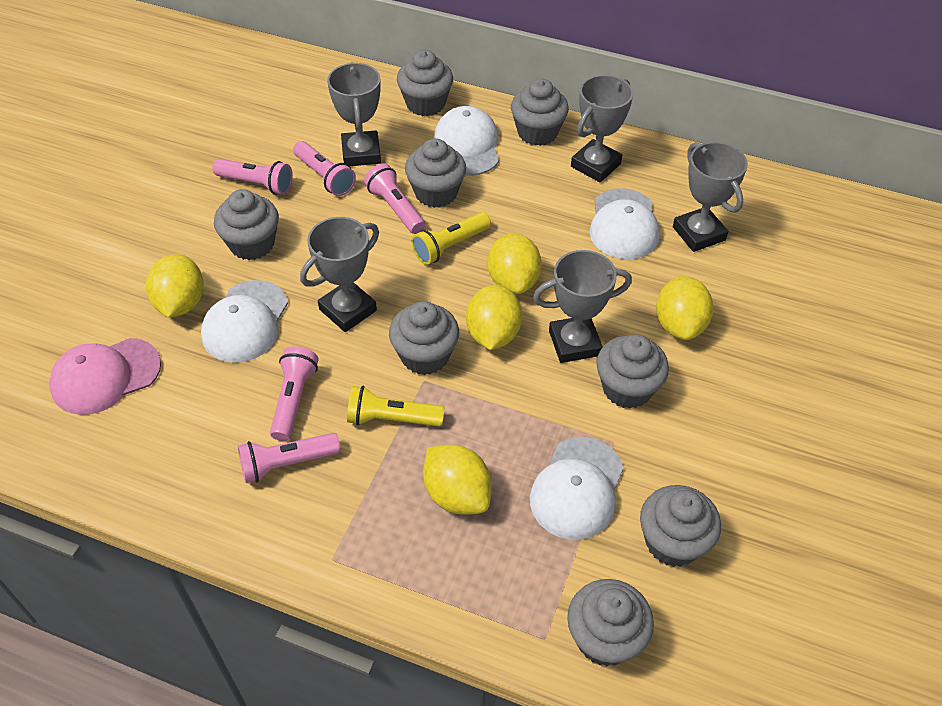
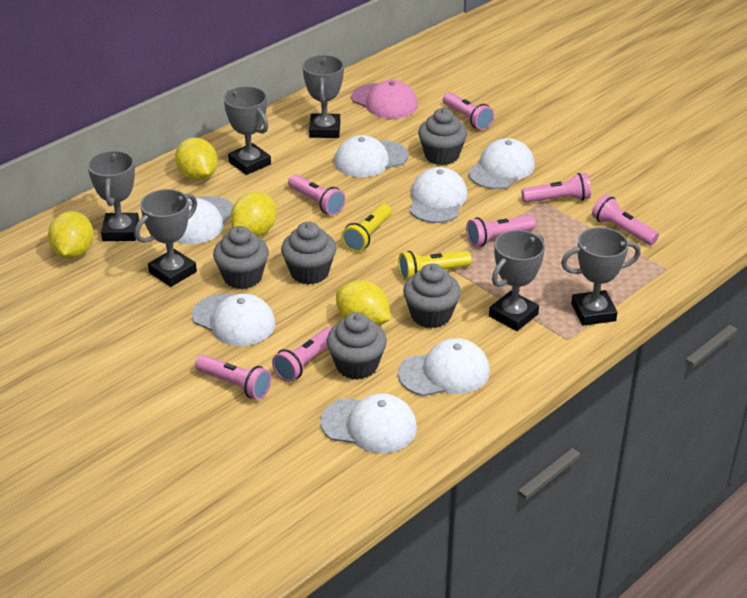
grey cupcake: 8 -> 5
grey trophy: 5 -> 6
pink flashlight: 5 -> 7
white cap: 4 -> 7
yellow lemon: 5 -> 4

